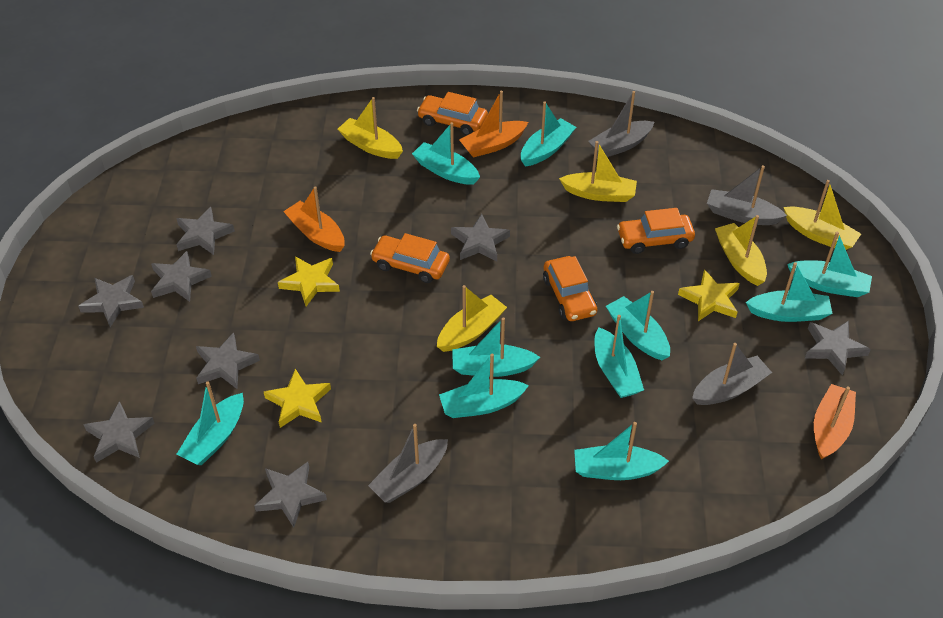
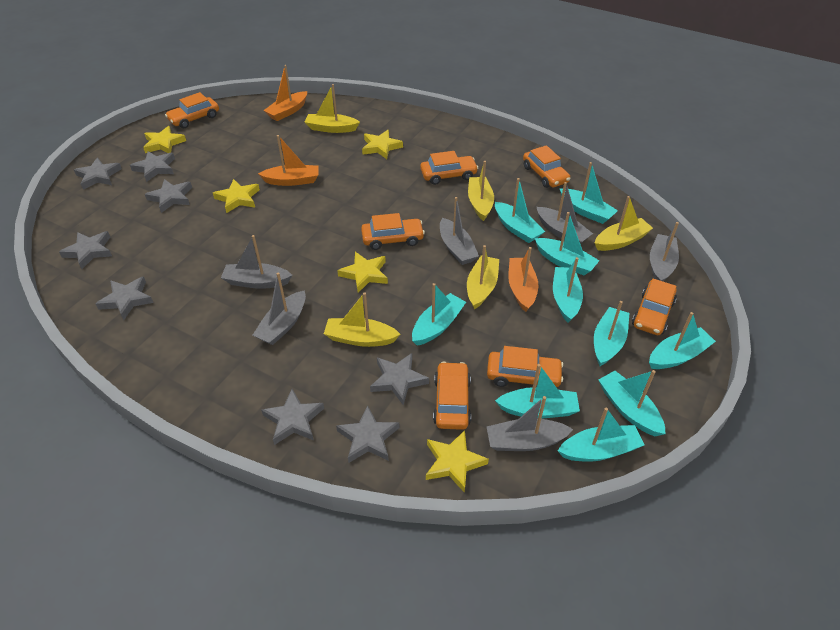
grey boat: 4 -> 6
orange car: 4 -> 7
yellow star: 3 -> 5

